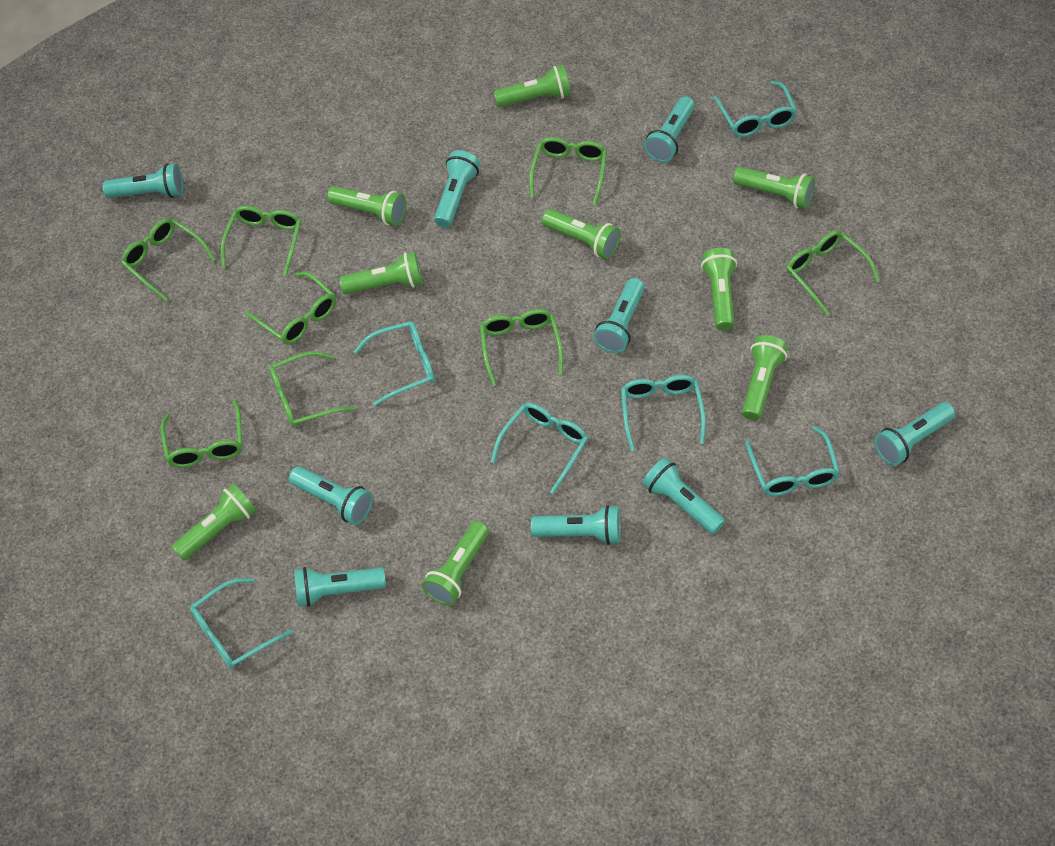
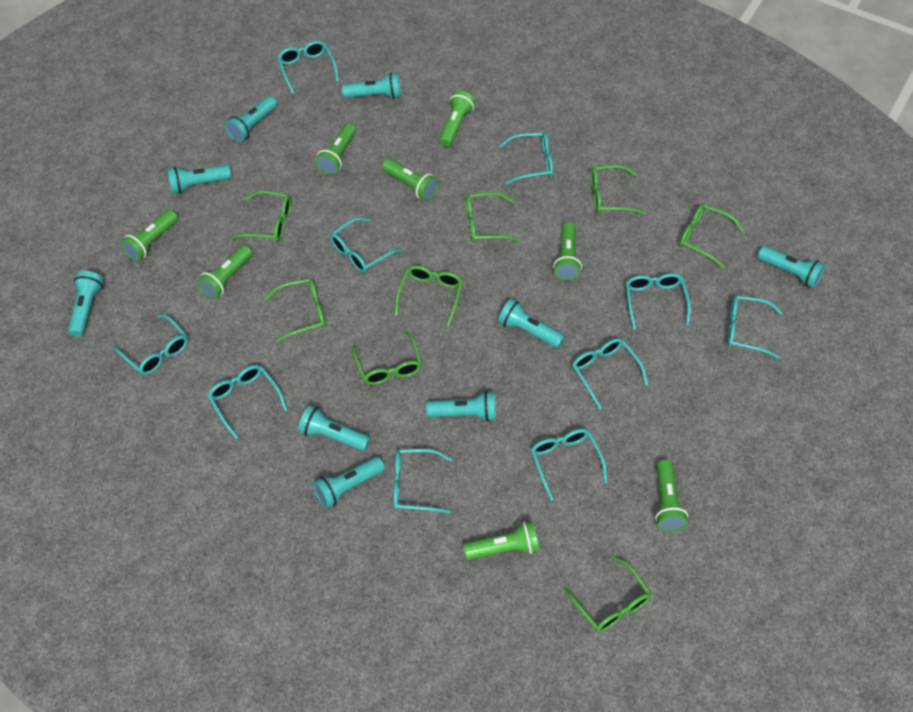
green flashlight: 9 -> 8
turquoise glasses: 6 -> 10

